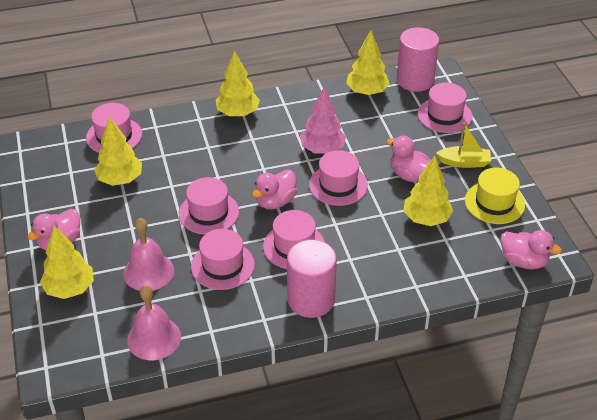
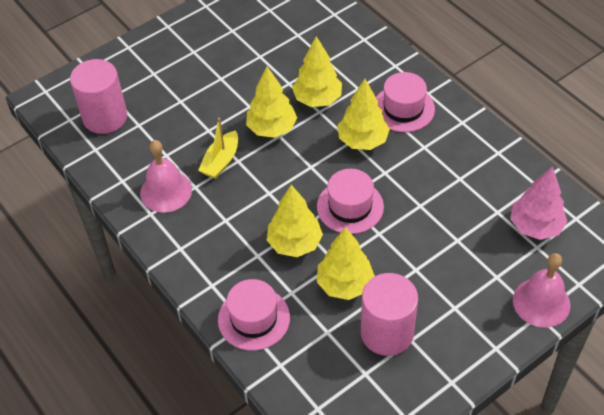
pink duck: 4 -> 0
pink hat: 6 -> 3
yellow hat: 1 -> 0

